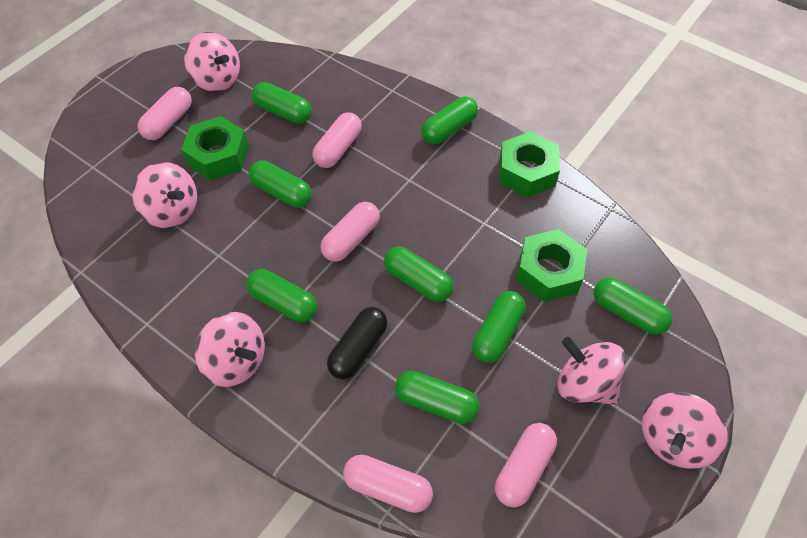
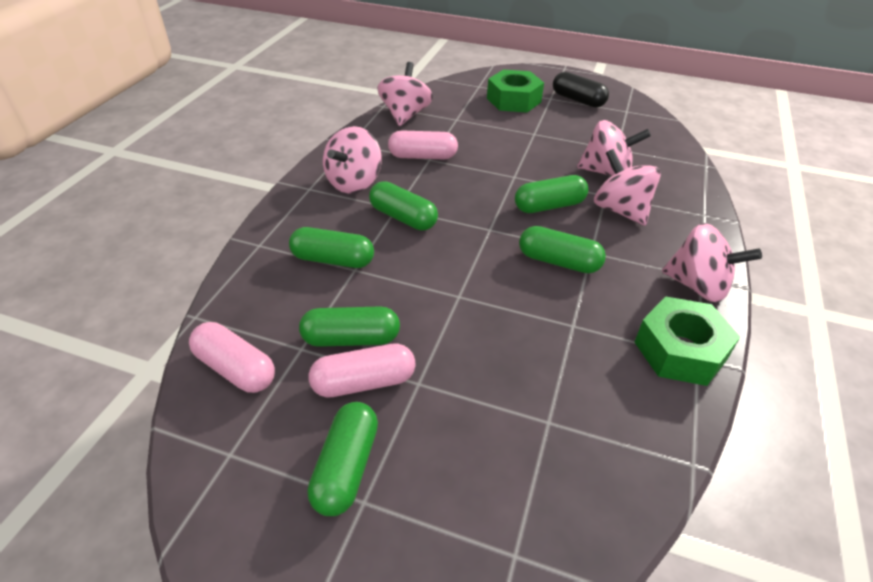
green capsule: 8 -> 6
green nut: 3 -> 2
pink capsule: 5 -> 3

